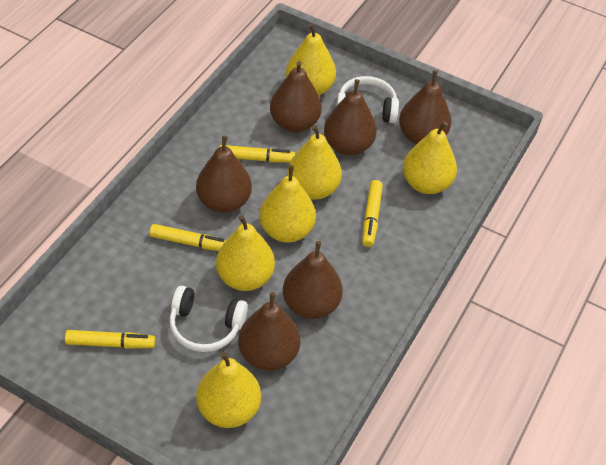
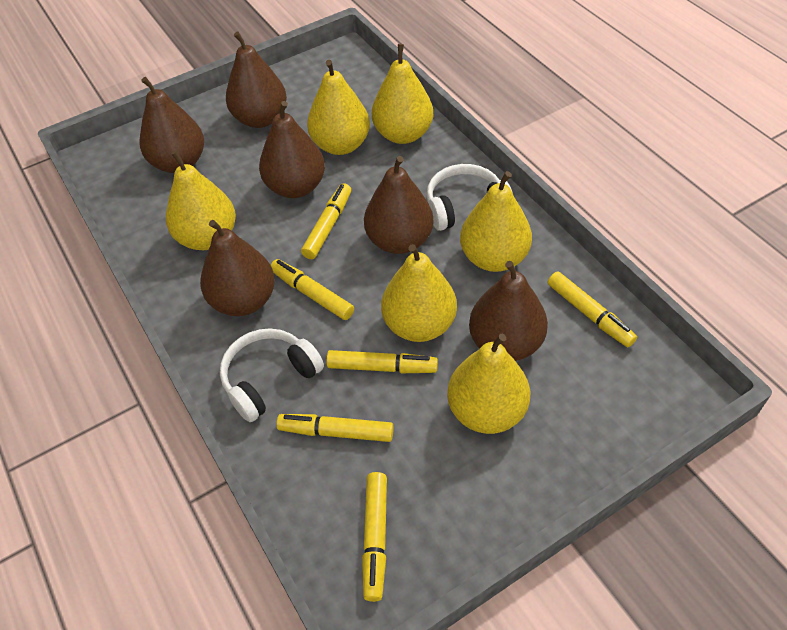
yellow marker: 4 -> 6

